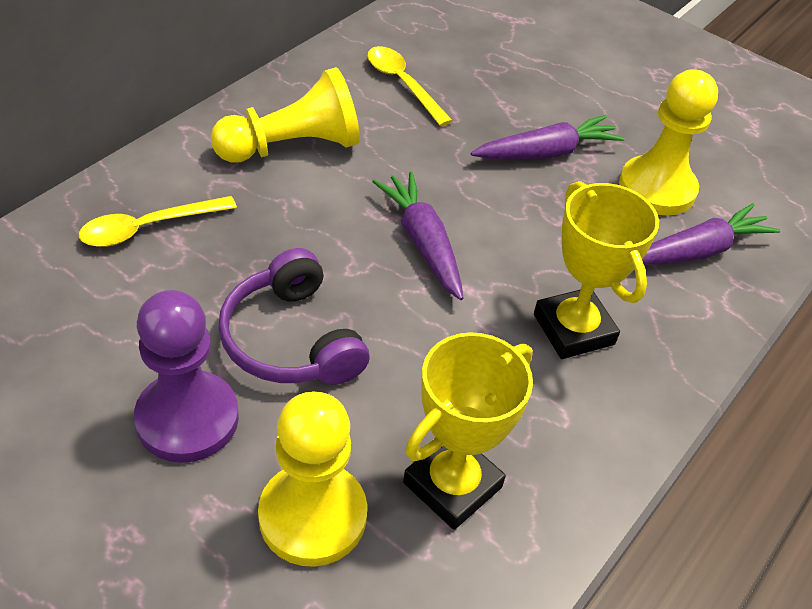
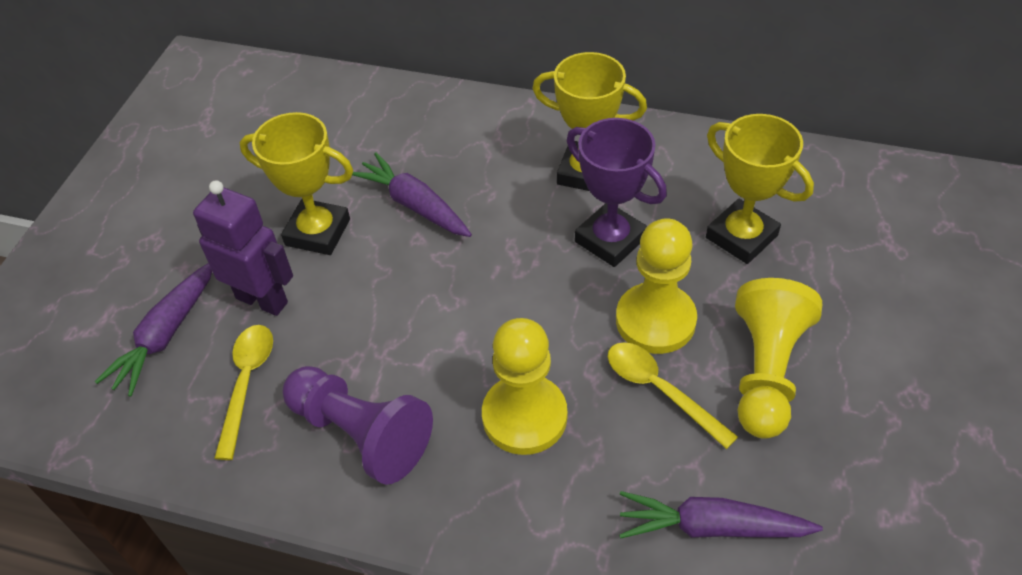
purple headphones: 1 -> 0
purple robot: 0 -> 1
purple trophy: 0 -> 1
yellow trophy: 2 -> 3

